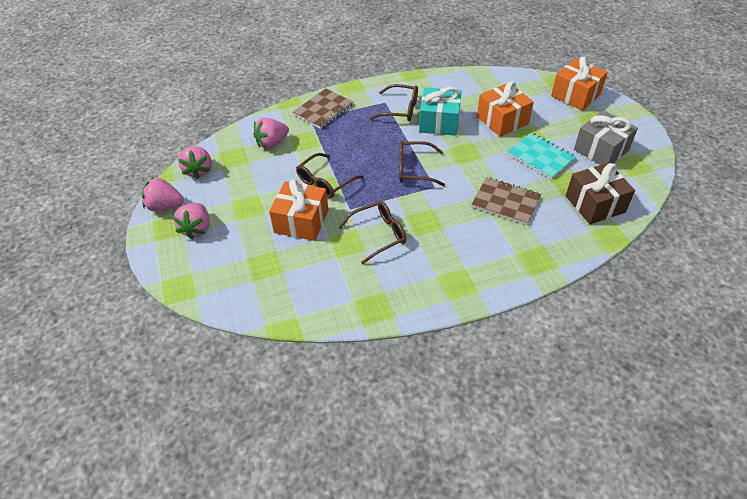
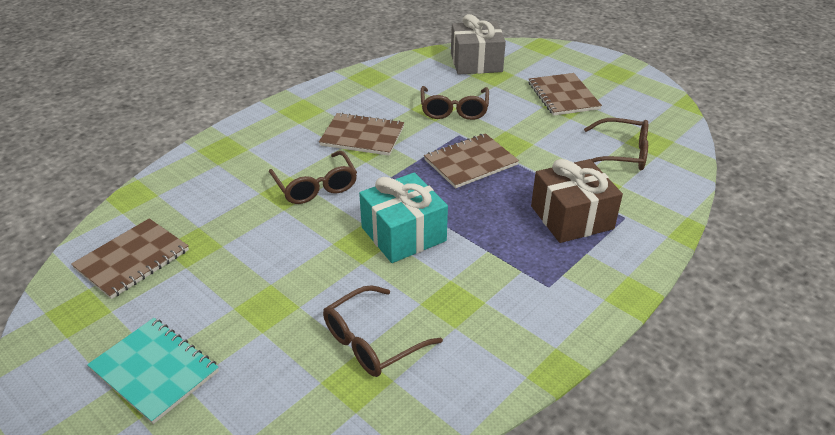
brown notebook: 2 -> 4
orange gift: 3 -> 0
pink strawberry: 4 -> 0

